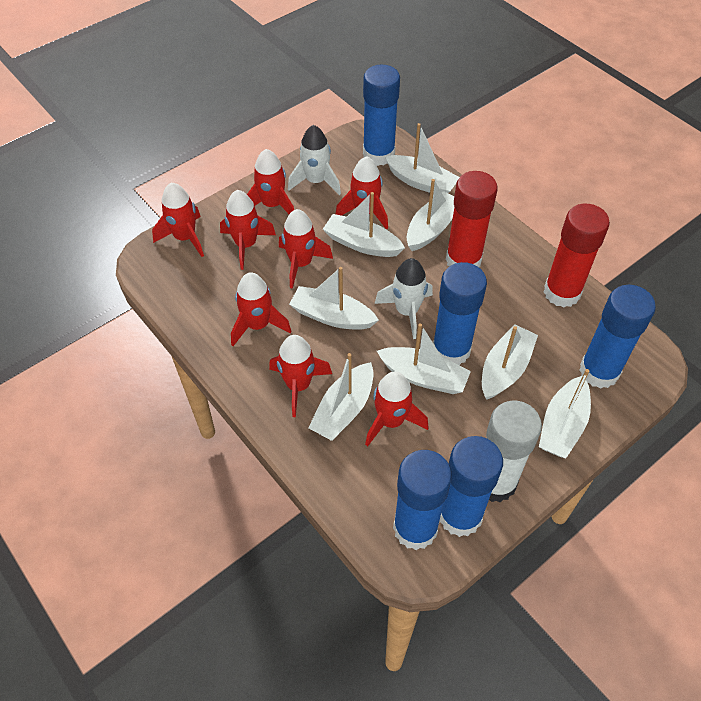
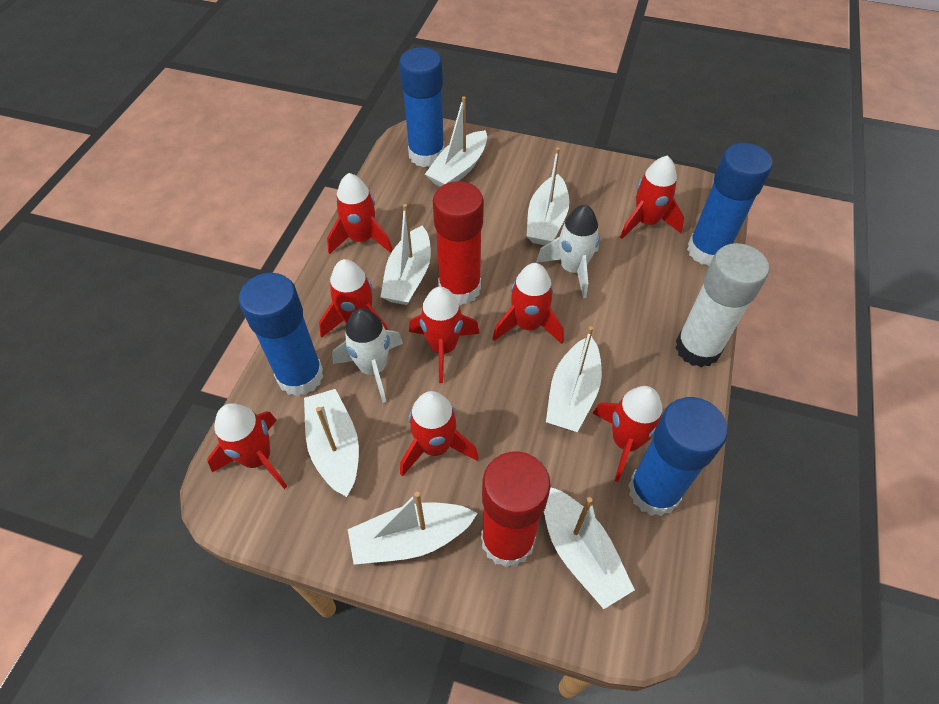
blue glue stick: 5 -> 4
white boat: 8 -> 7

